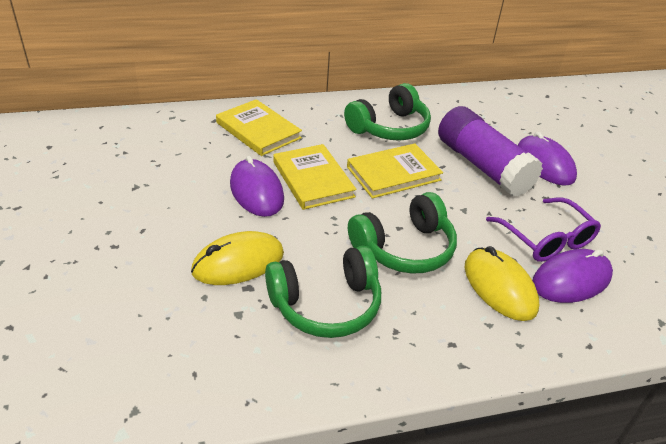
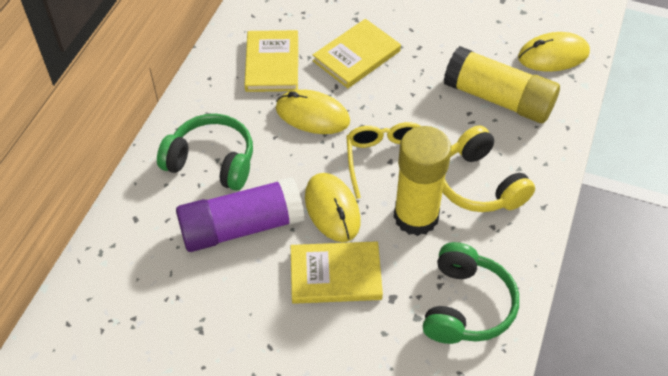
green headphones: 3 -> 2
purple glasses: 1 -> 0
purple mouse: 3 -> 0
yellow glasses: 0 -> 1
yellow glue stick: 0 -> 2
yellow headphones: 0 -> 1
yellow mouse: 2 -> 3

